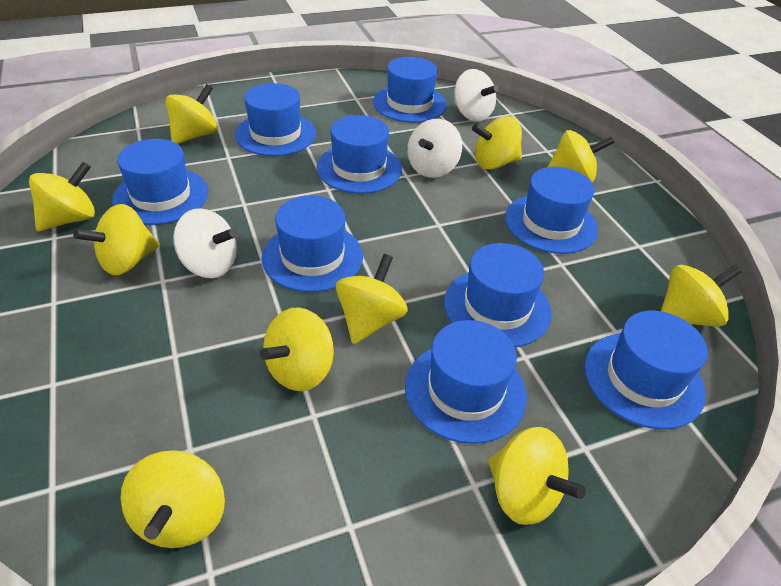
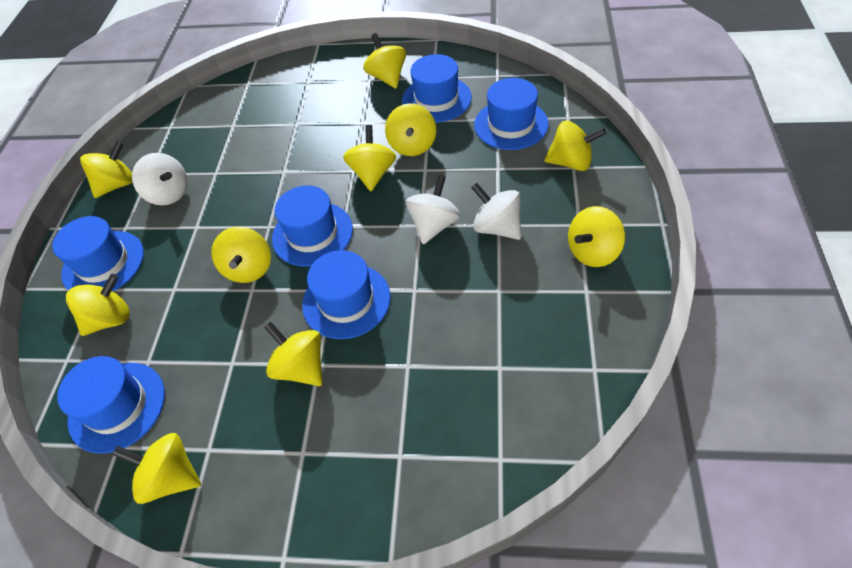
blue hat: 9 -> 6

